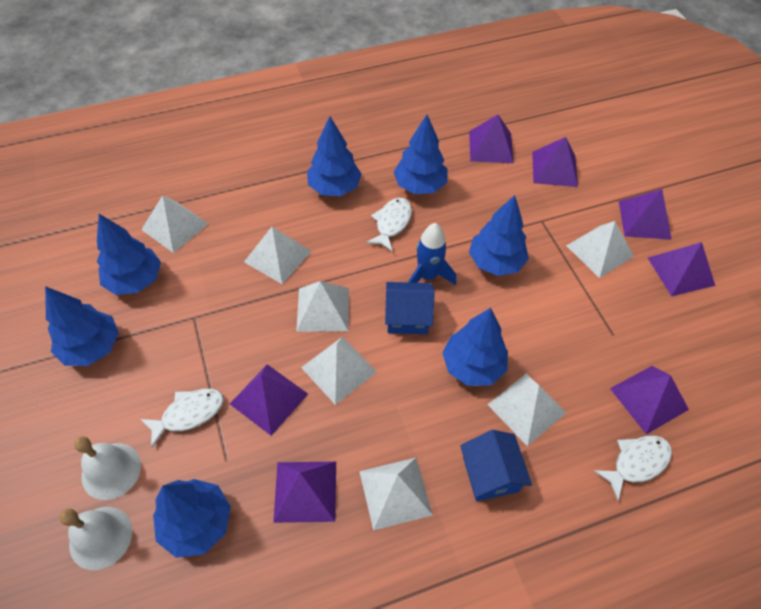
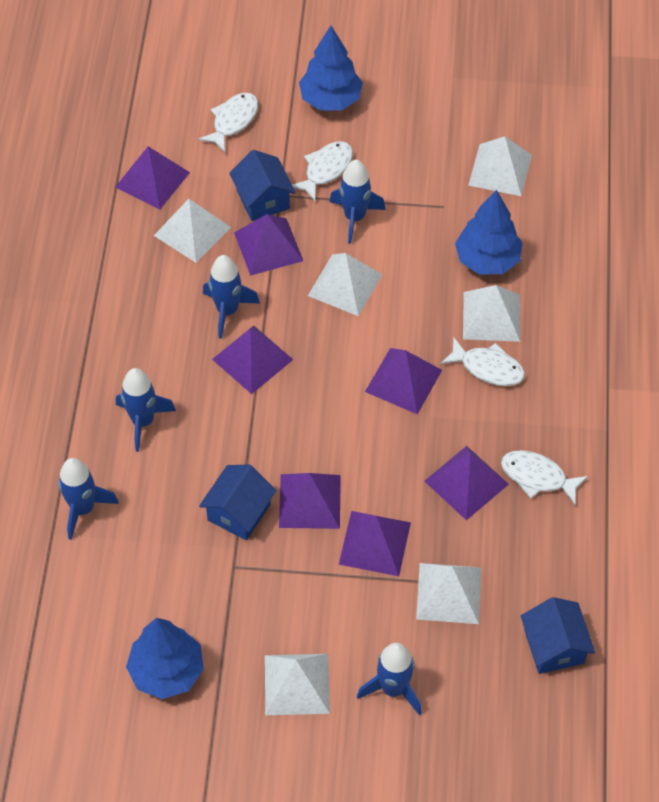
blue house: 2 -> 3
blue rocket: 1 -> 5
blue tree: 7 -> 3
white bell: 2 -> 0
white fish: 3 -> 4
white pyramid: 7 -> 6

